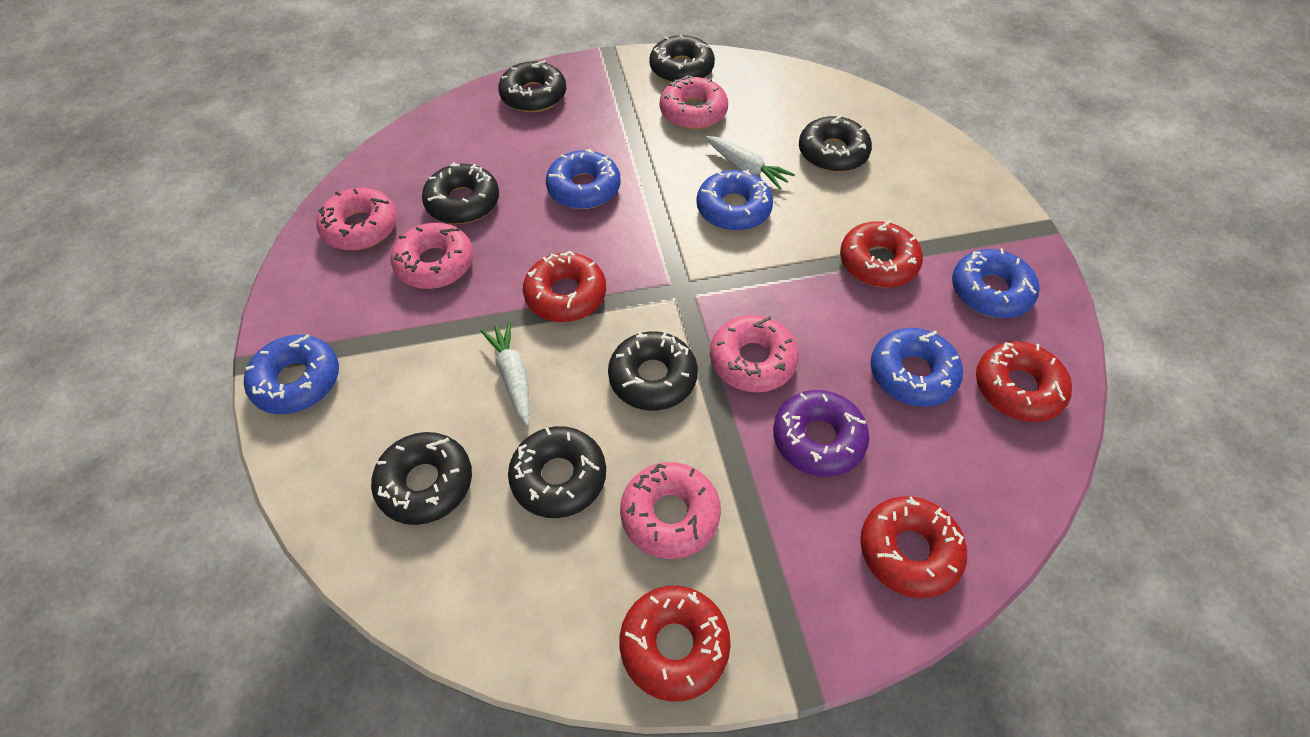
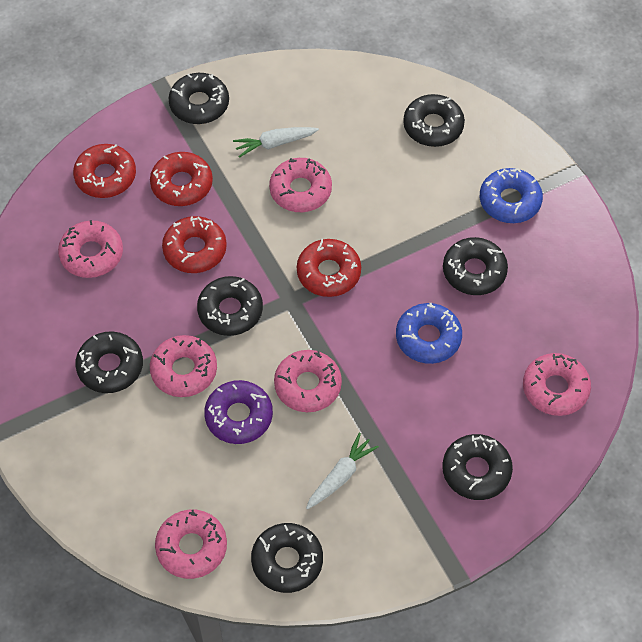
blue donut: 5 -> 2
pink donut: 5 -> 6
red donut: 5 -> 4

